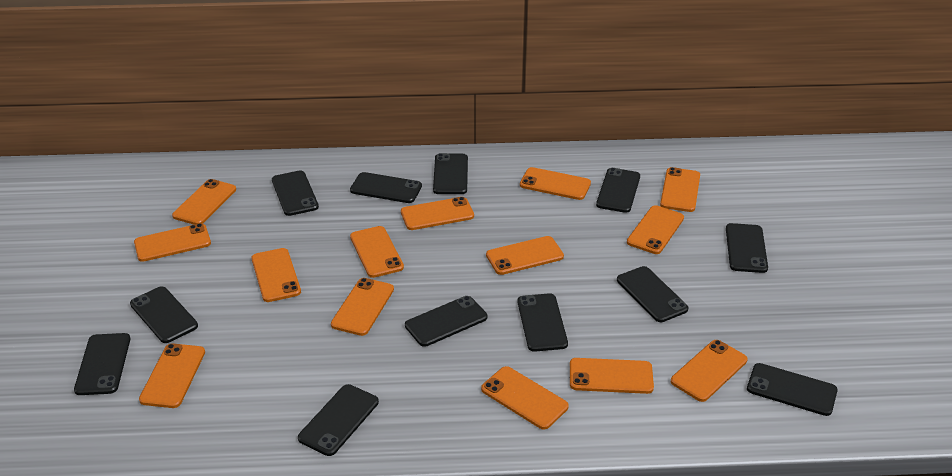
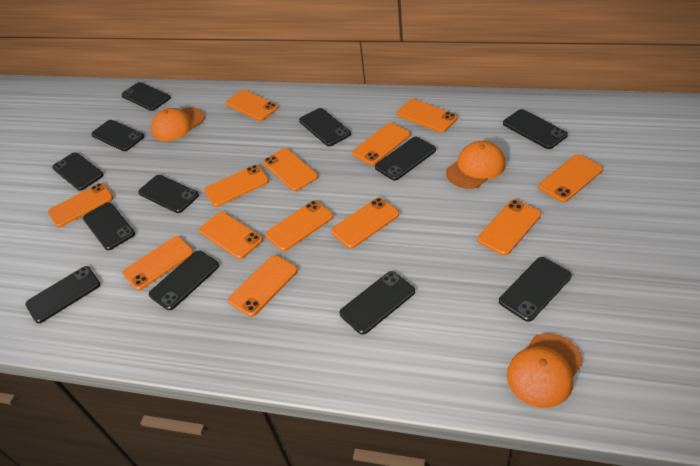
orange cap: 0 -> 3
orange phone: 14 -> 13

